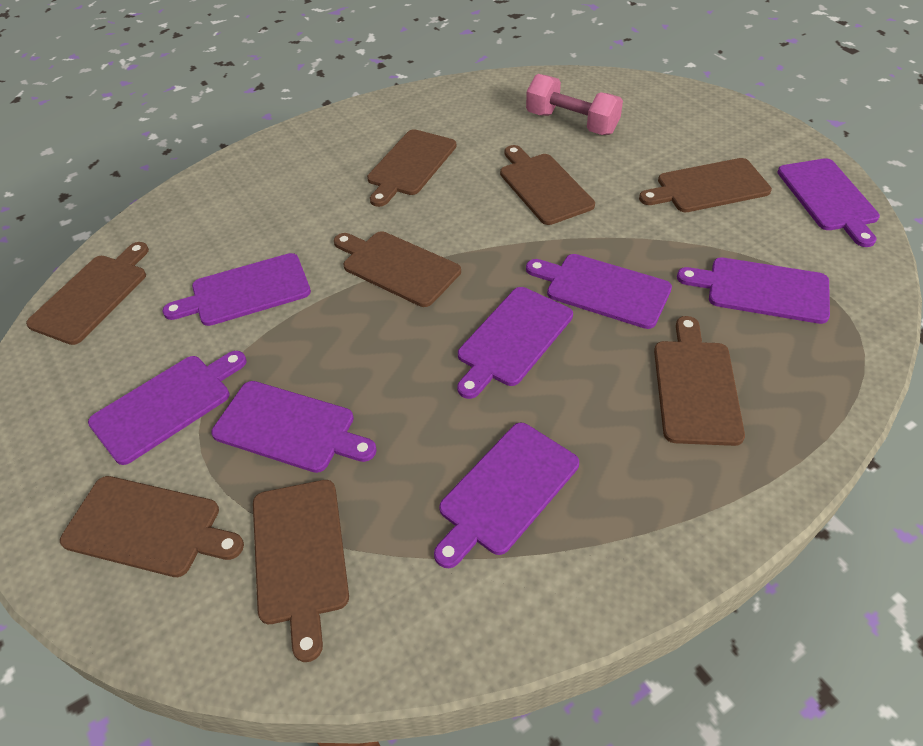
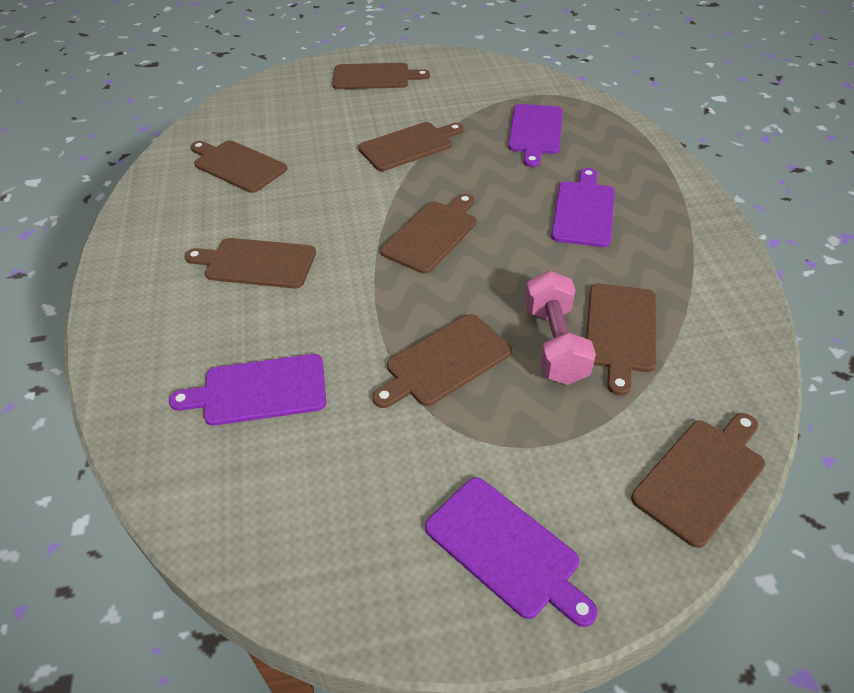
purple cutting board: 8 -> 4

